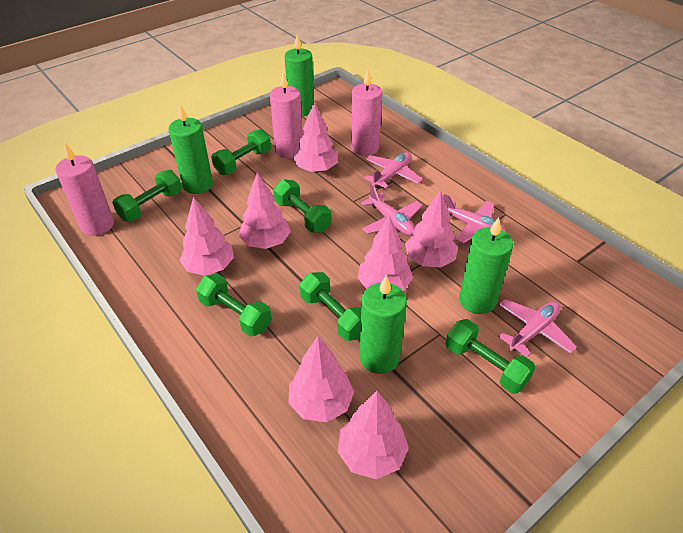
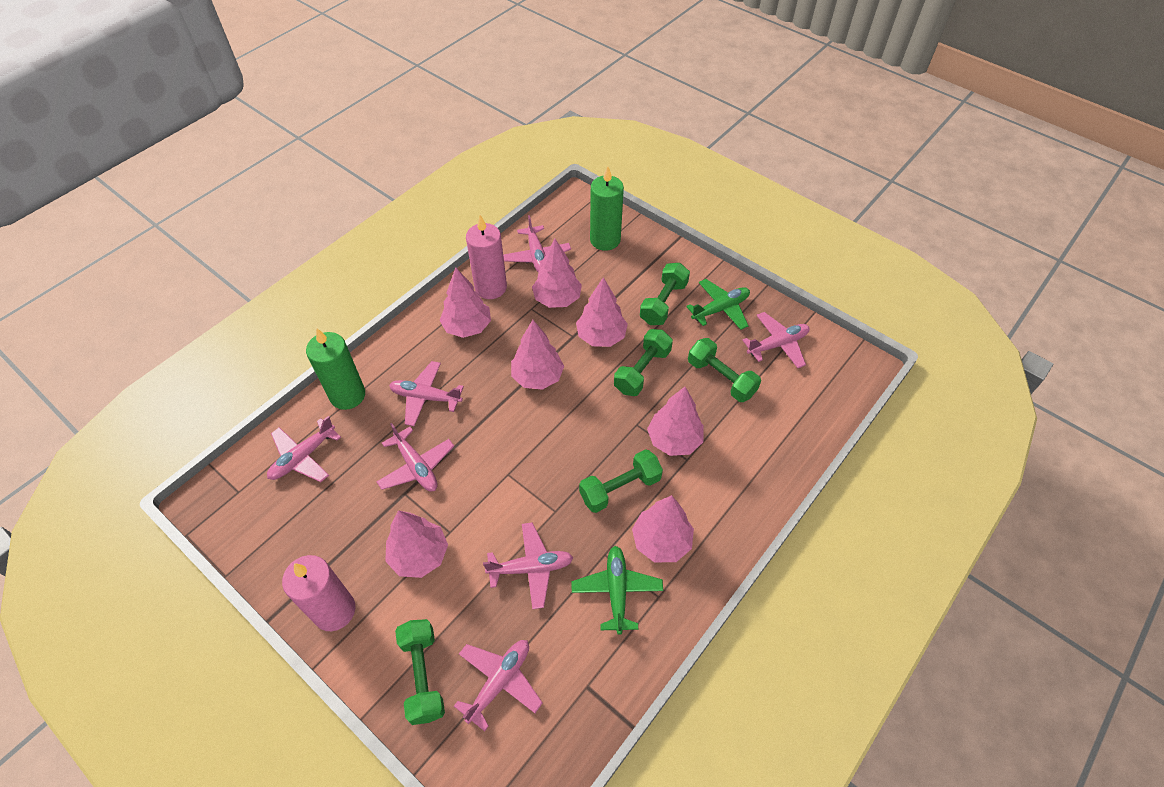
green candle: 4 -> 2
green dumbbell: 6 -> 5
green plane: 0 -> 2
pink candle: 3 -> 2
pink plane: 4 -> 7

